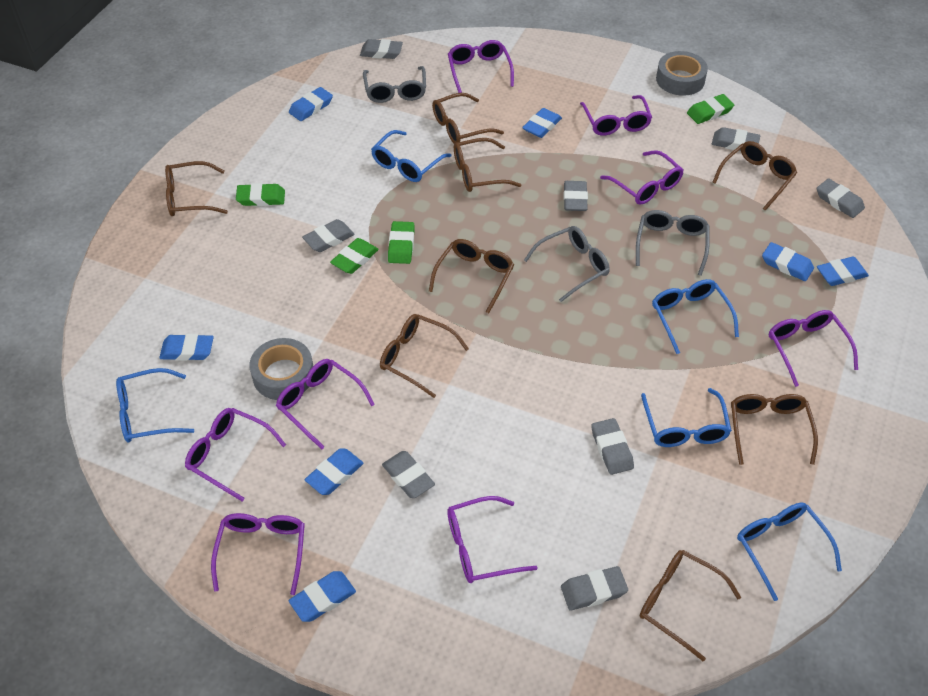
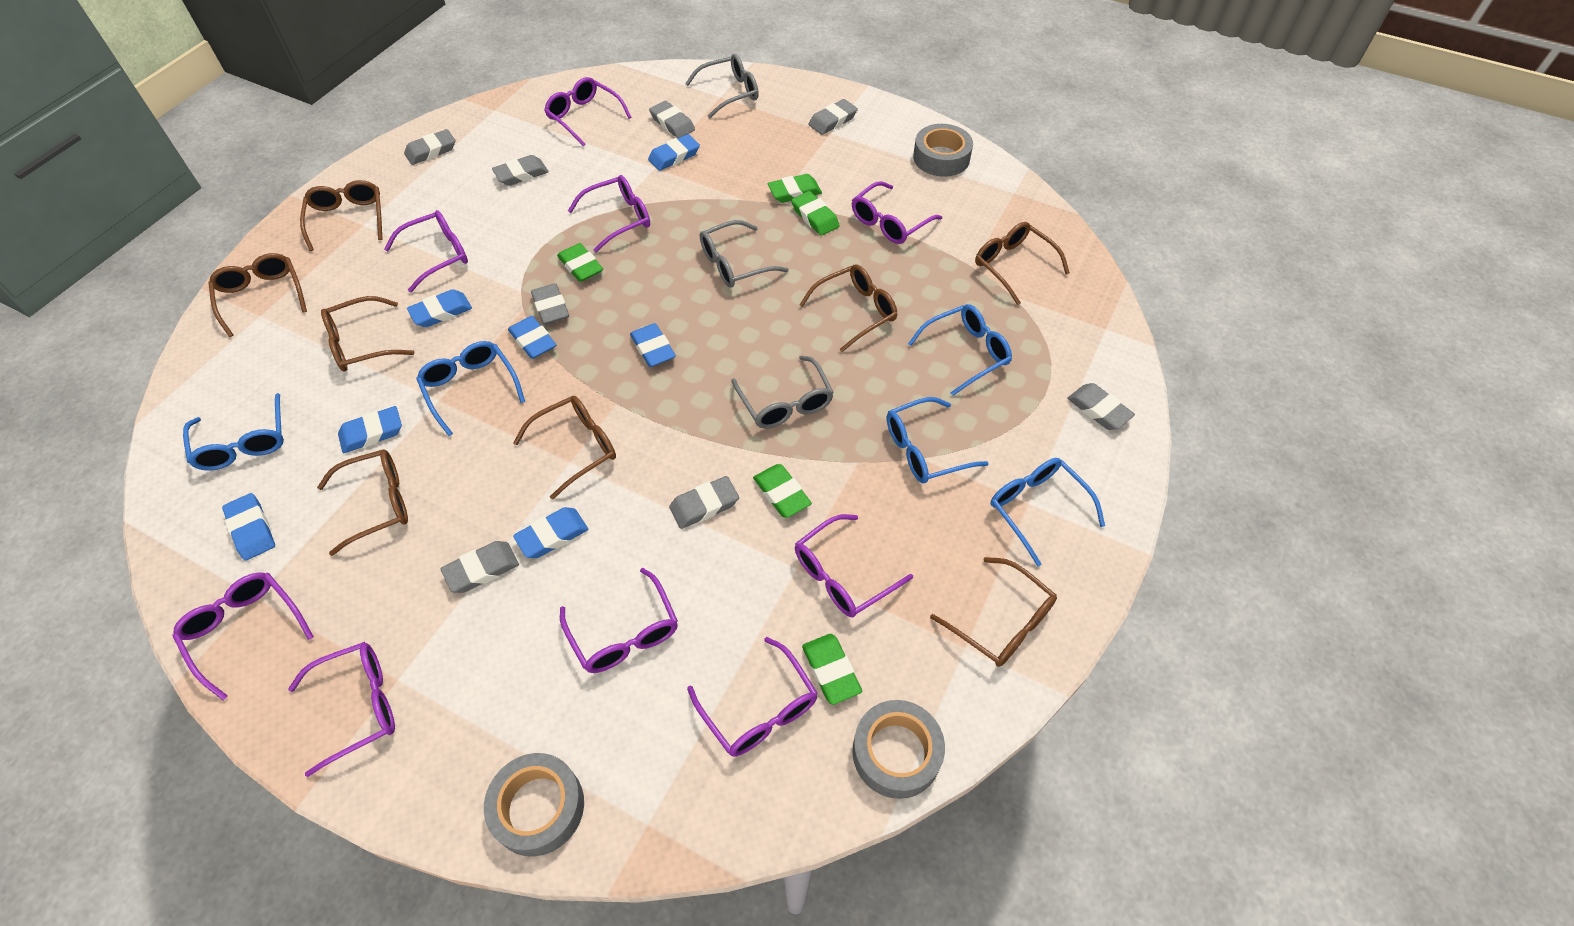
green eraser: 4 -> 5
grey tape: 2 -> 3
purple glasses: 8 -> 9

